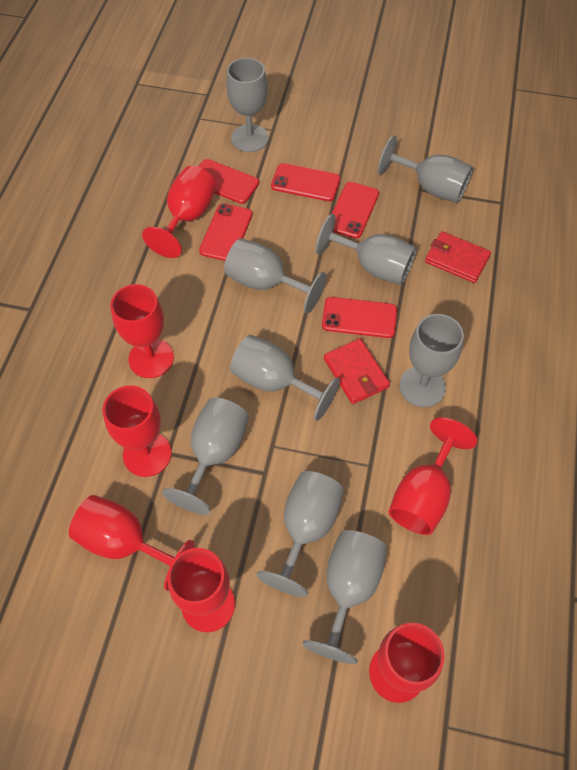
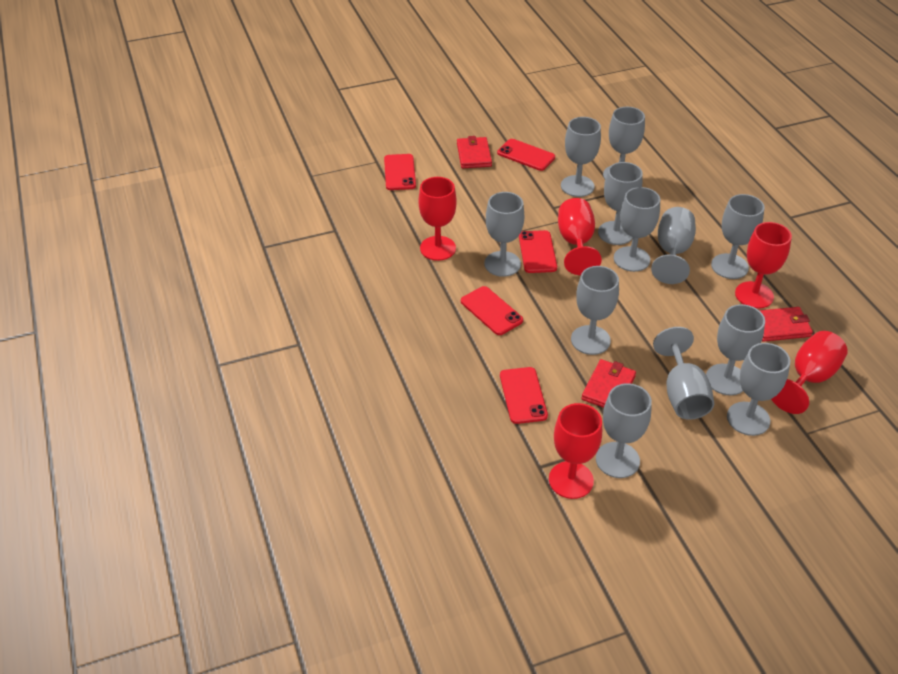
grey goblet: 9 -> 12
red goblet: 7 -> 5
red wallet: 2 -> 3

